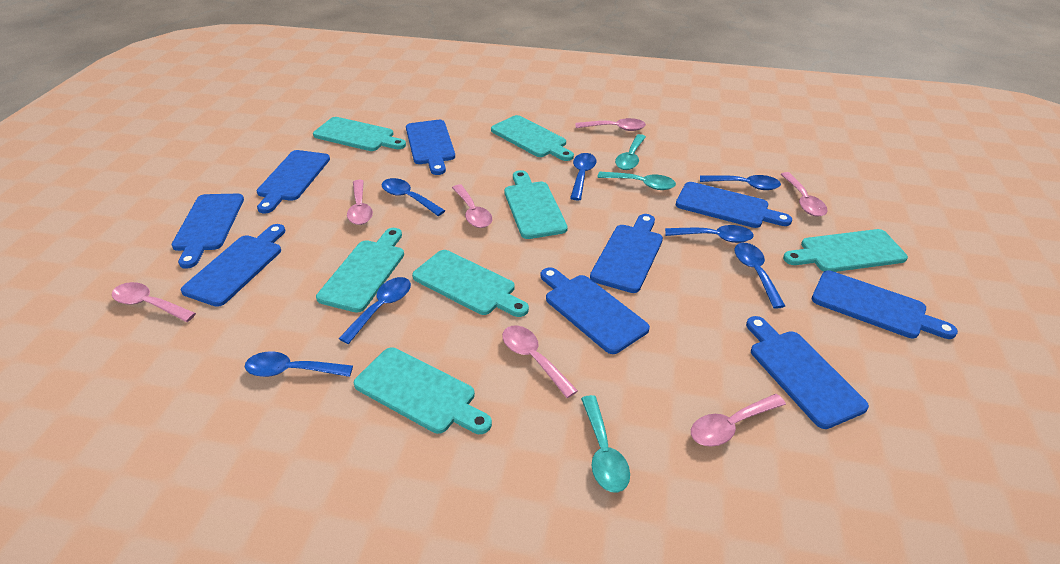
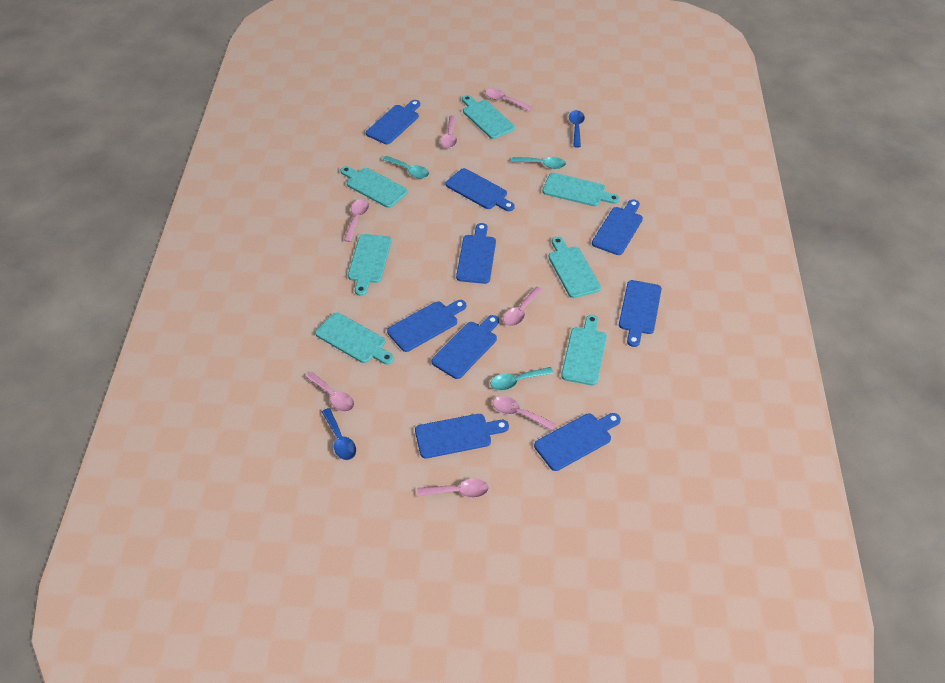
blue spoon: 7 -> 2

